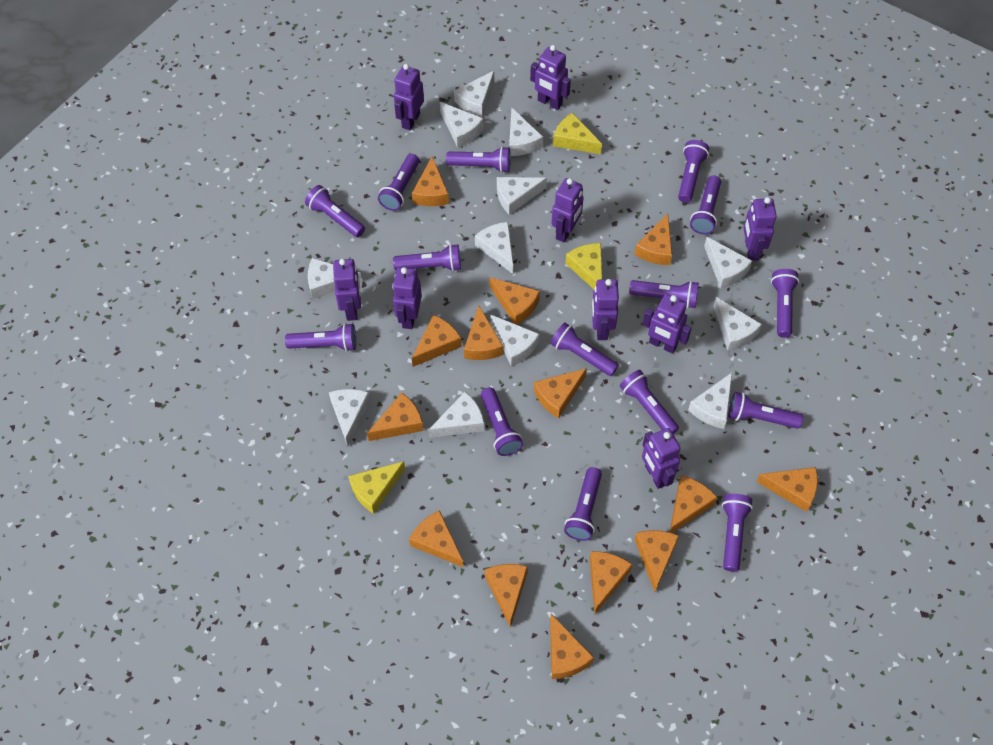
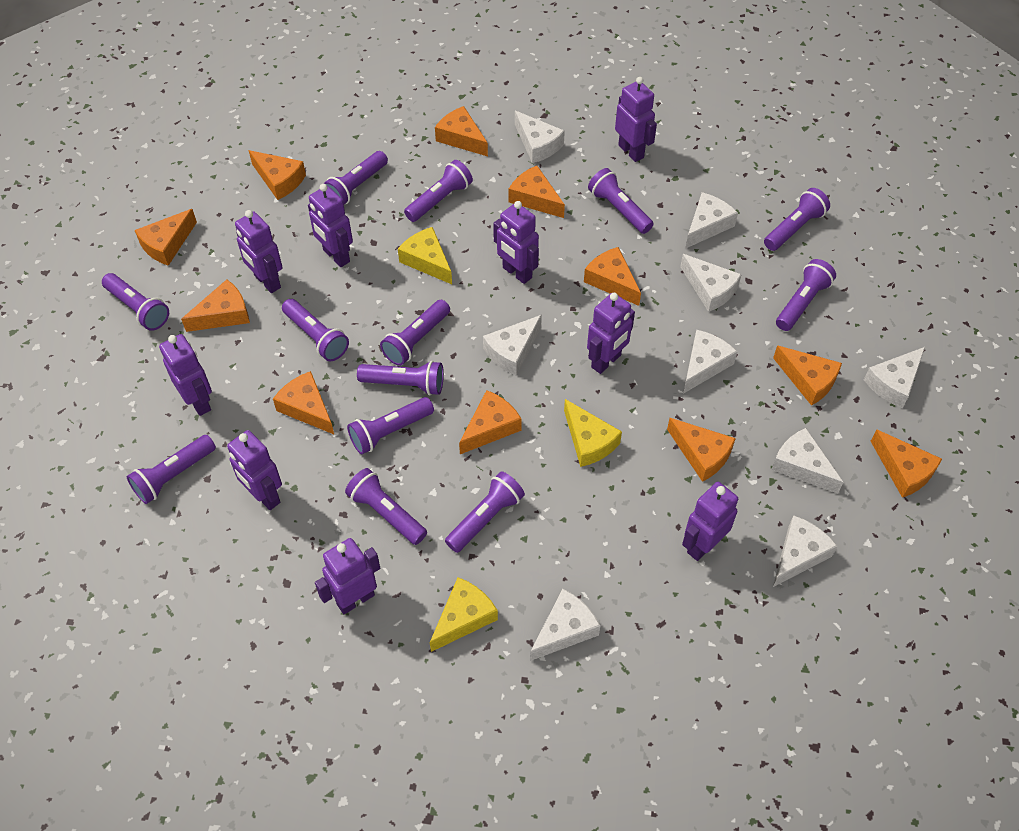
orange cheese: 14 -> 11
purple flashlight: 15 -> 13
white cheese: 12 -> 9

